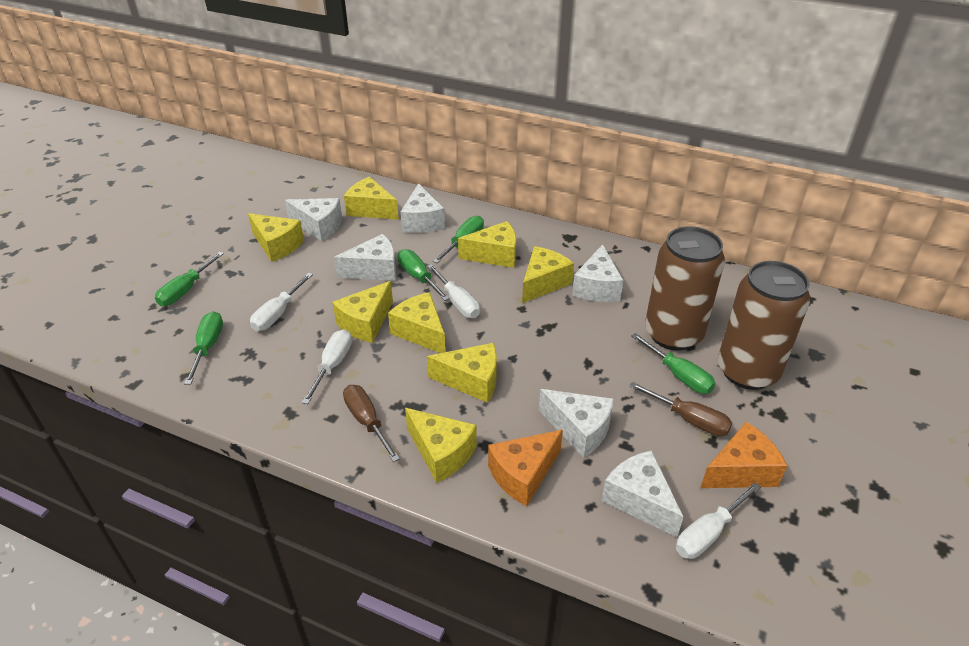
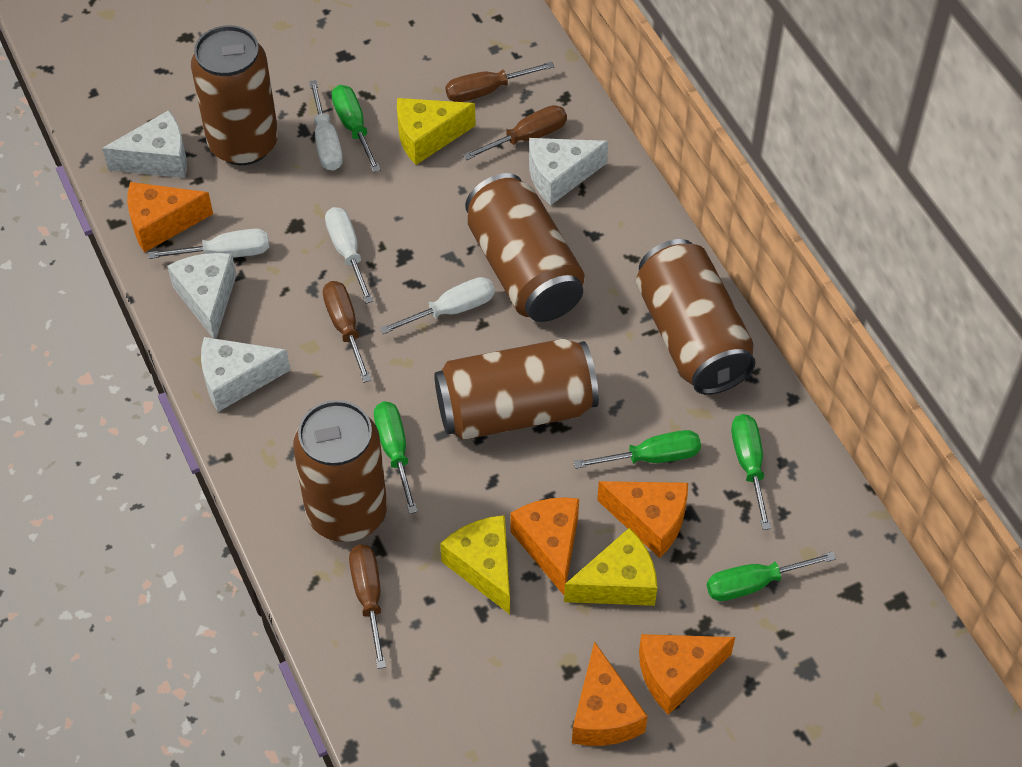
brown can: 2 -> 5
brown screwdriver: 2 -> 4
orange cheese: 2 -> 5
white cheese: 6 -> 4
yellow cheese: 8 -> 3

